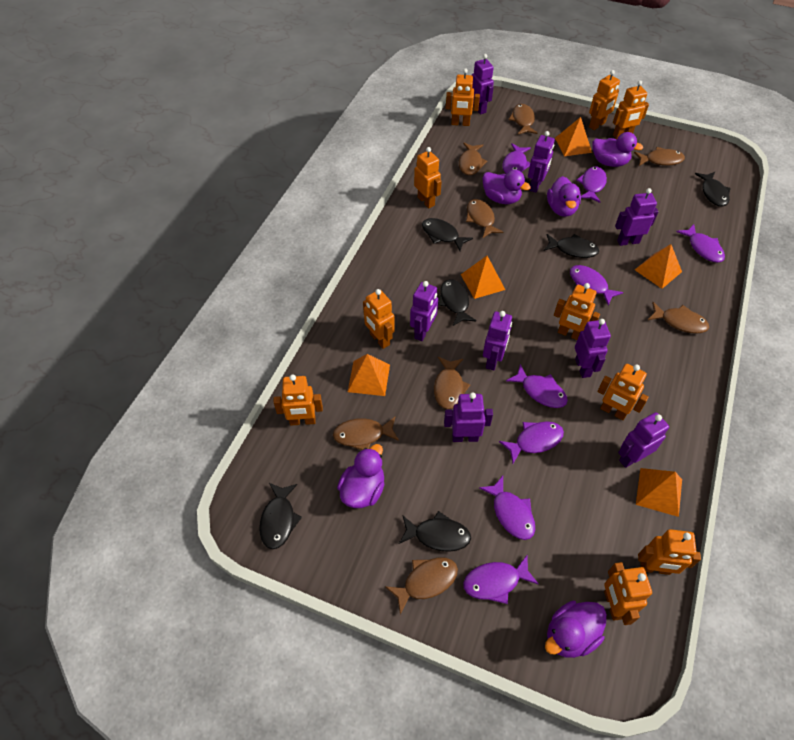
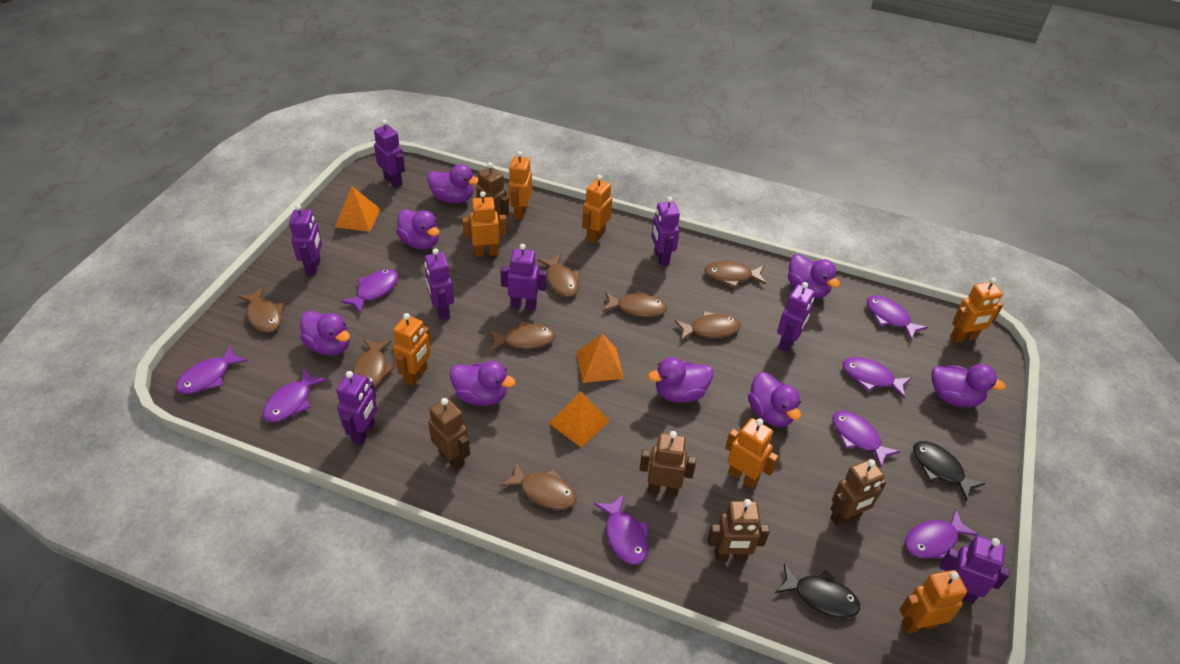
black fish: 6 -> 2
brown robot: 0 -> 5
orange pyramid: 5 -> 3
orange robot: 10 -> 7
purple duck: 5 -> 8

